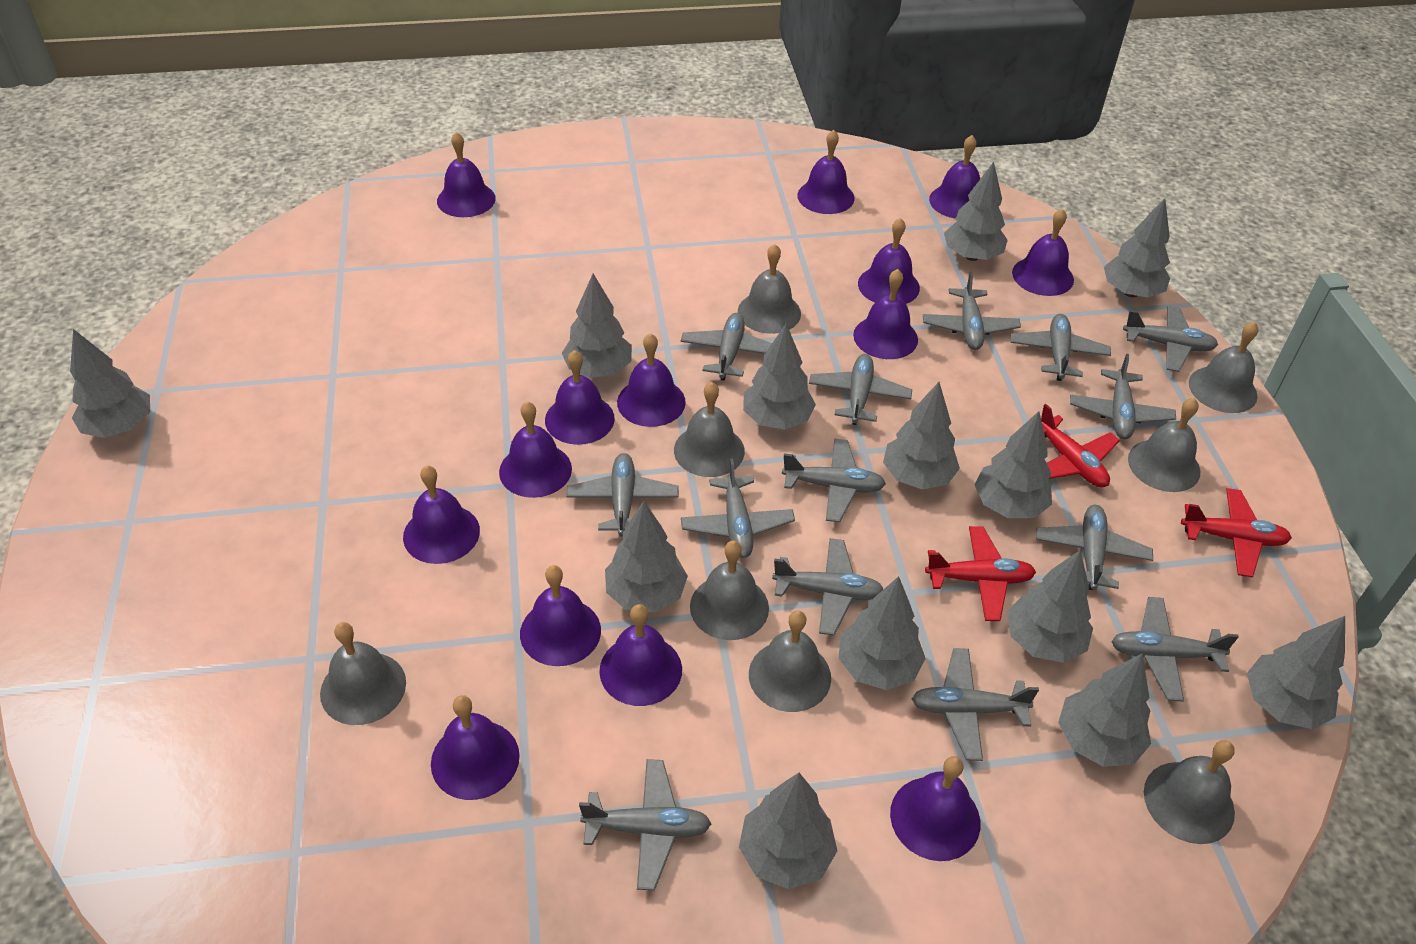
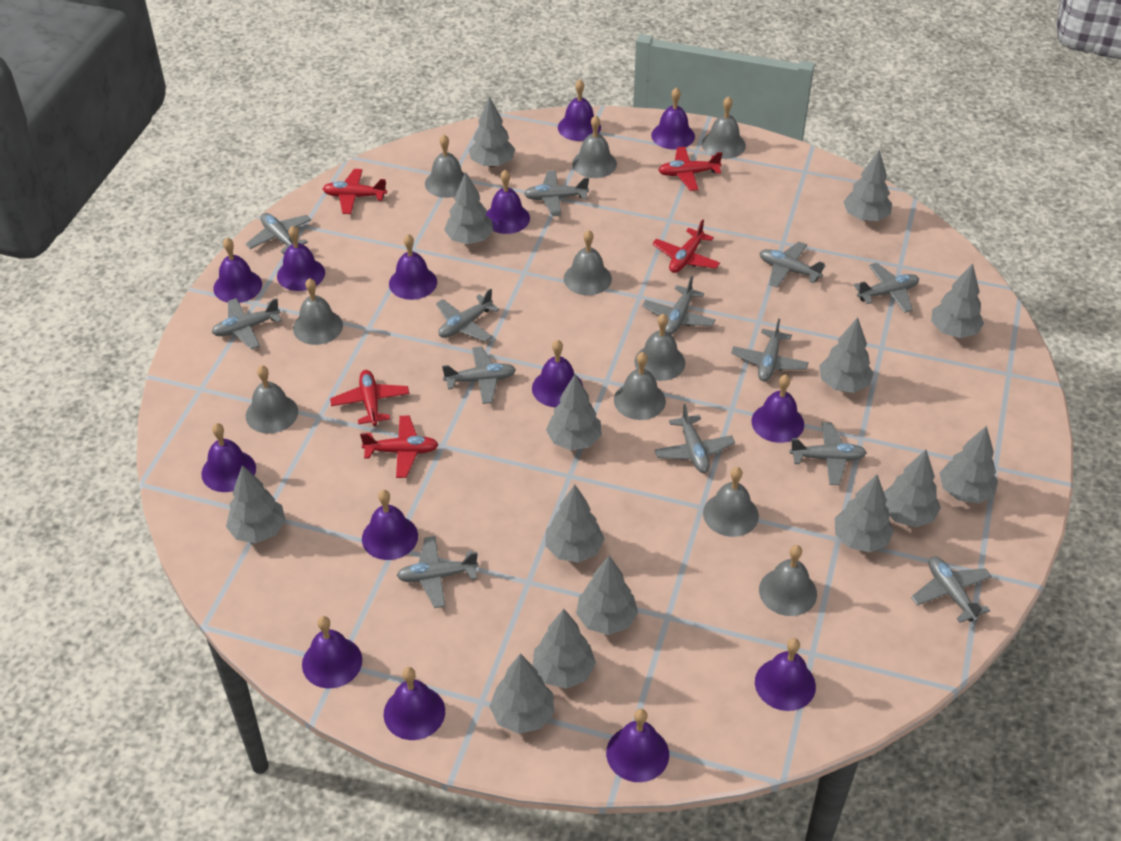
grey bell: 8 -> 10
grey plane: 14 -> 13
grey tree: 13 -> 14
red plane: 3 -> 5

